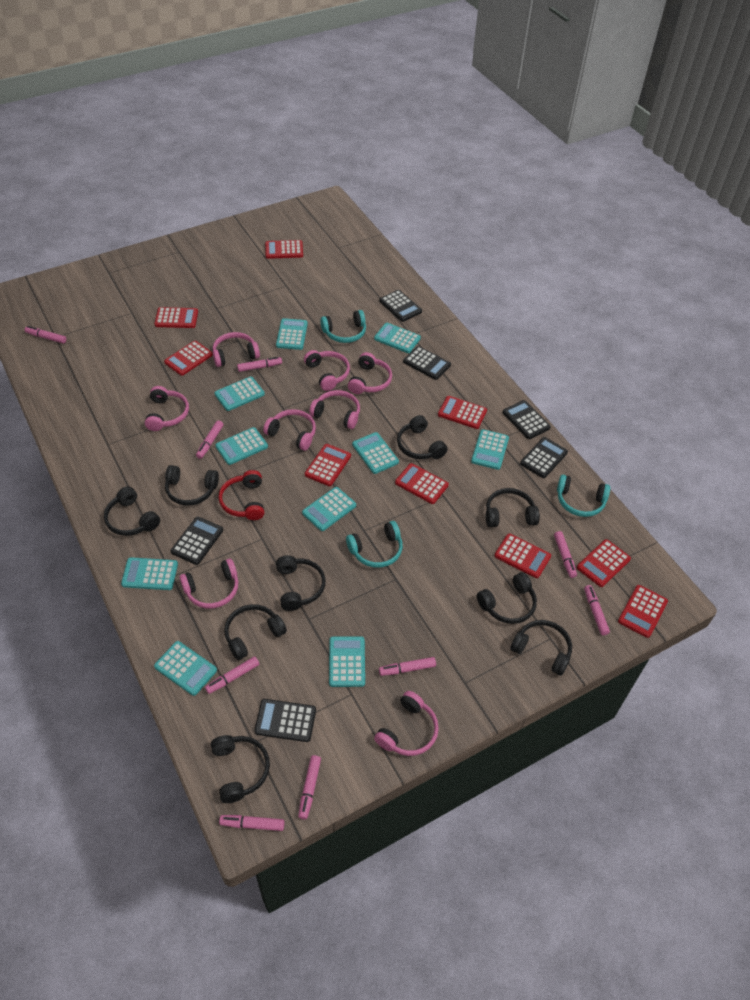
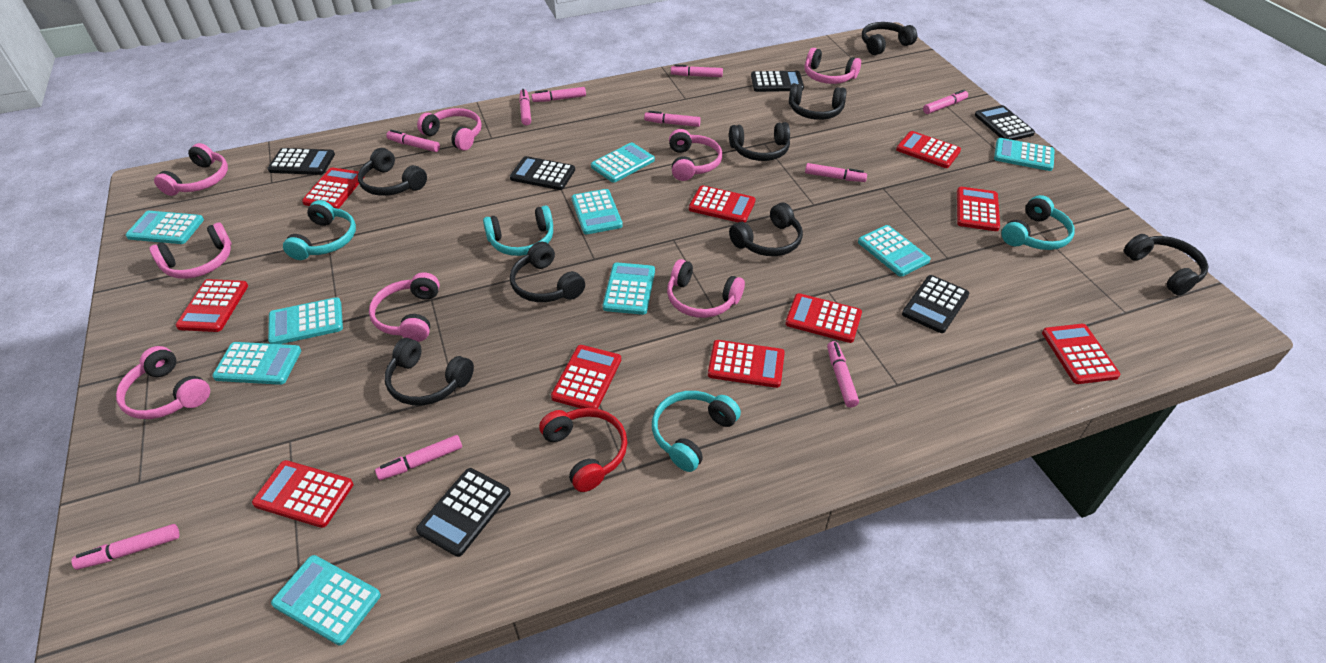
black headphones: 9 -> 8
pink marker: 9 -> 10
red calculator: 9 -> 10
turquoise calculator: 10 -> 9
turquoise headphones: 3 -> 4

